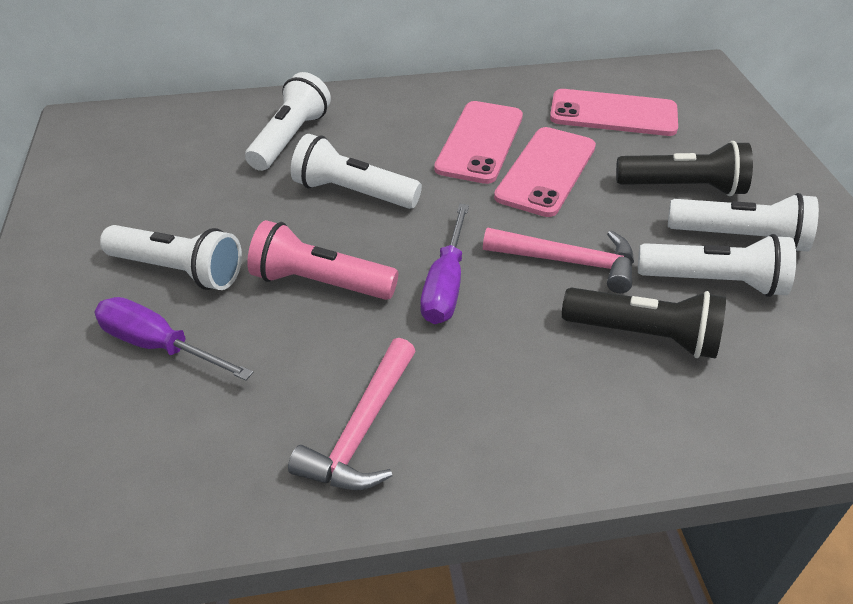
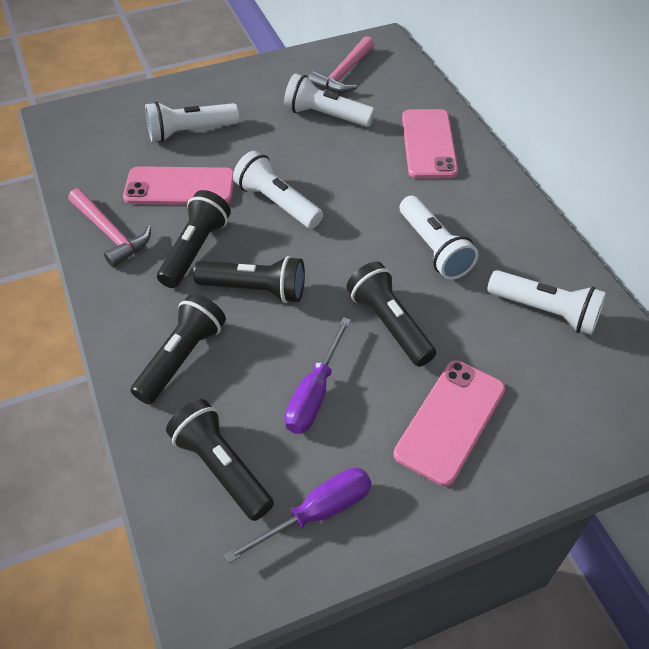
black flashlight: 2 -> 5
pink flashlight: 1 -> 0

